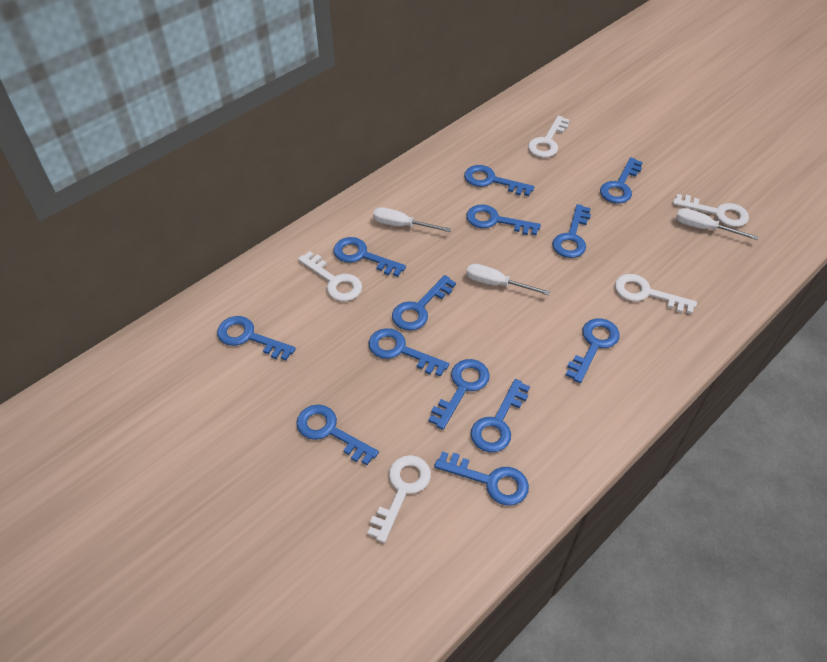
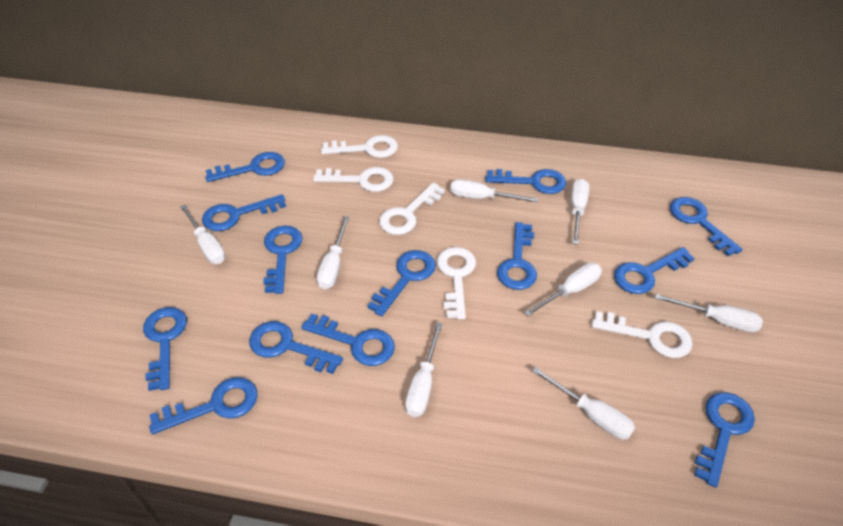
white screwdriver: 3 -> 8

